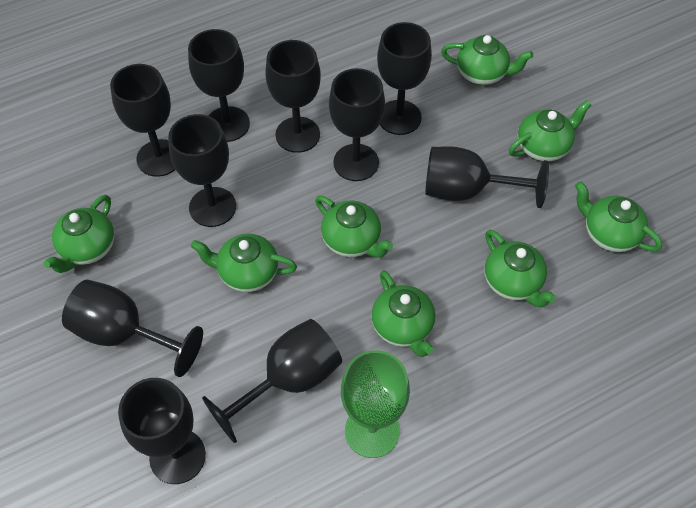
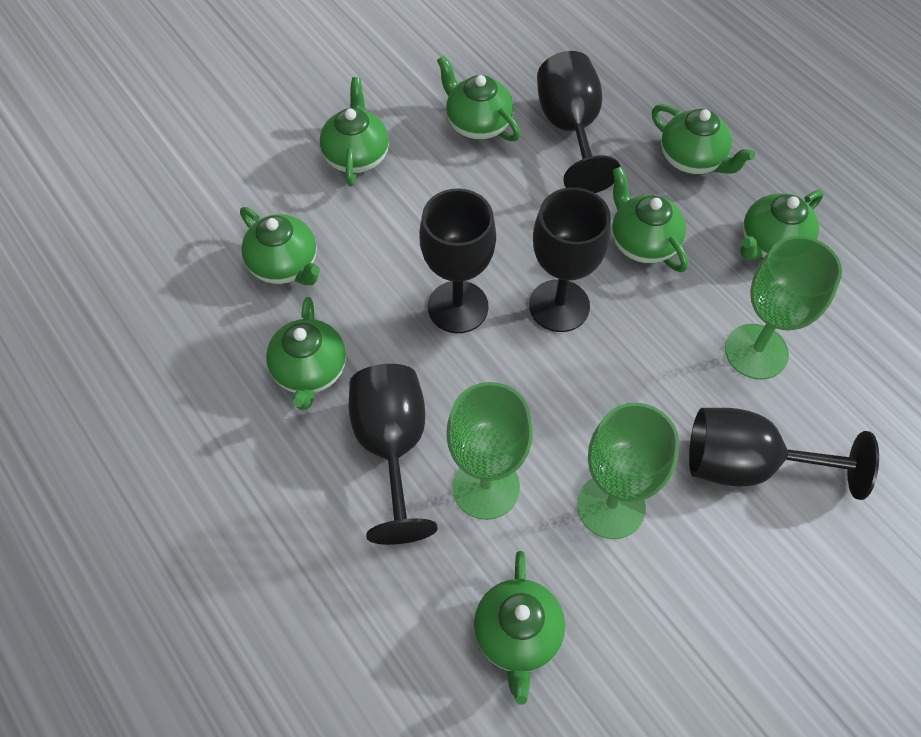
black goblet: 10 -> 5
green goblet: 1 -> 3

